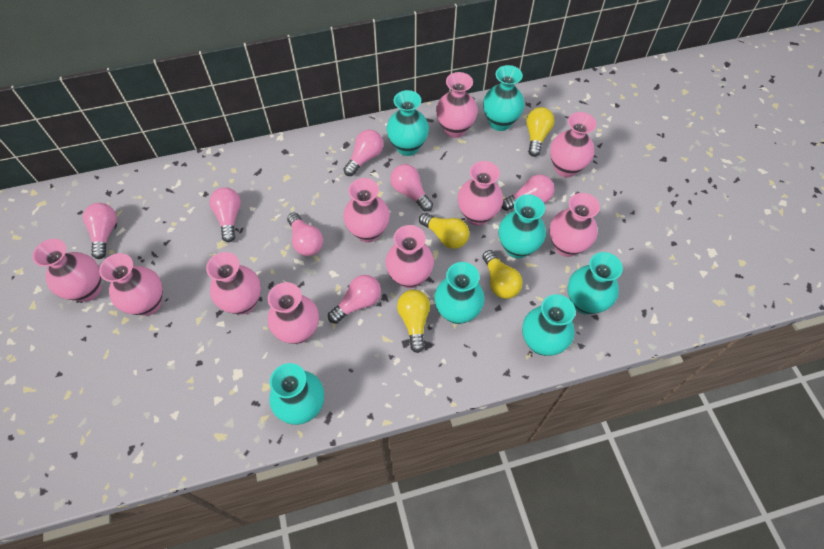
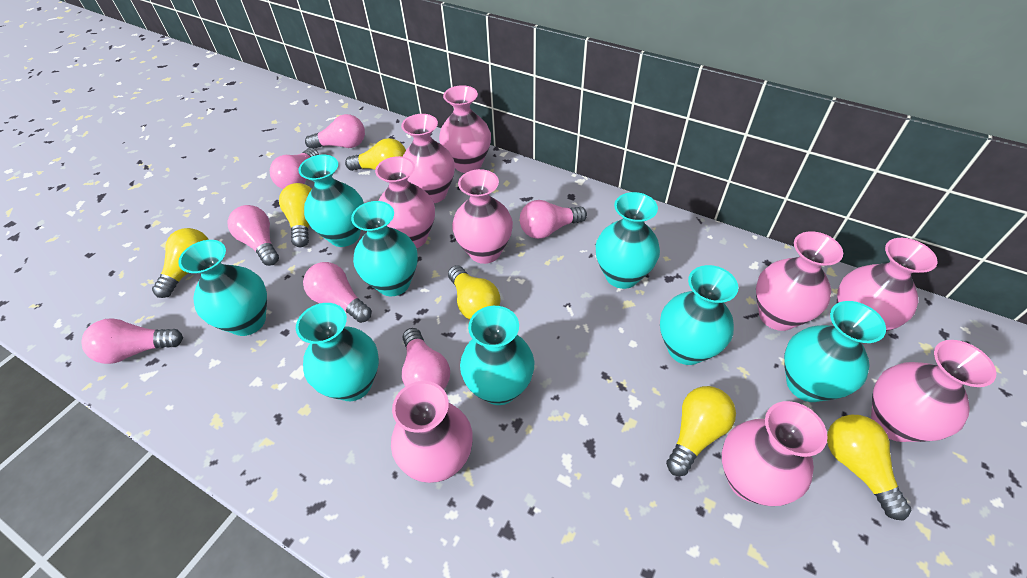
pink vase: 10 -> 9
turquoise vase: 7 -> 8
yellow light bulb: 4 -> 6

